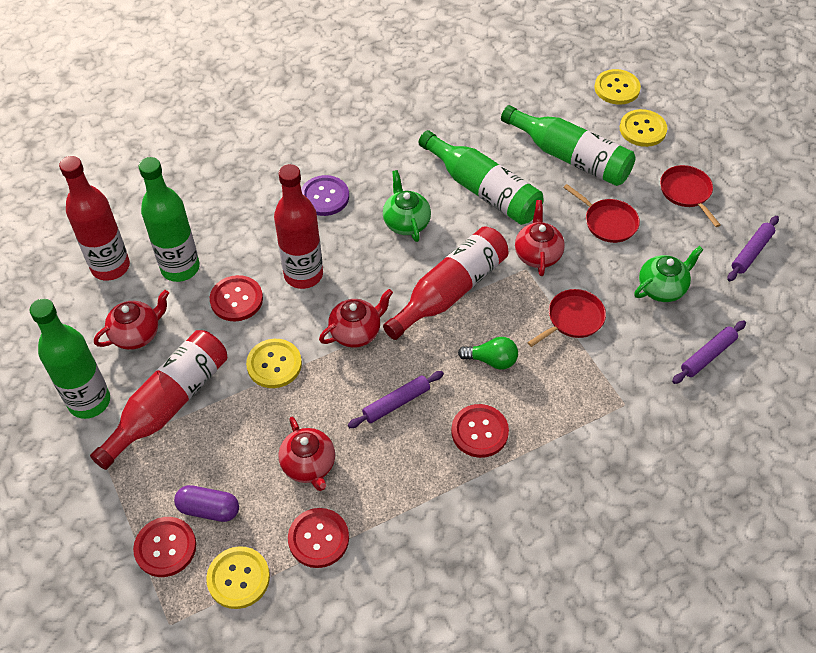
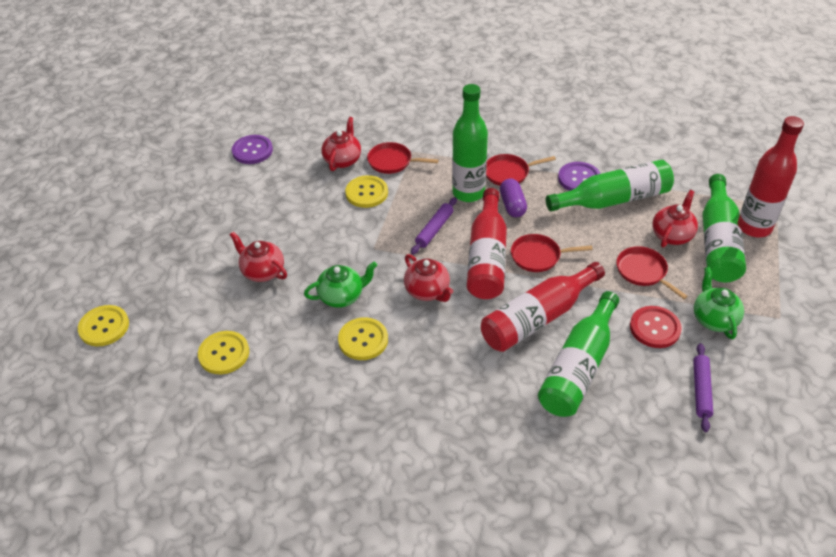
green light bulb: 1 -> 0
purple button: 1 -> 2
purple rolling pin: 3 -> 2
red bottle: 4 -> 3
red button: 4 -> 1
red pan: 3 -> 4

